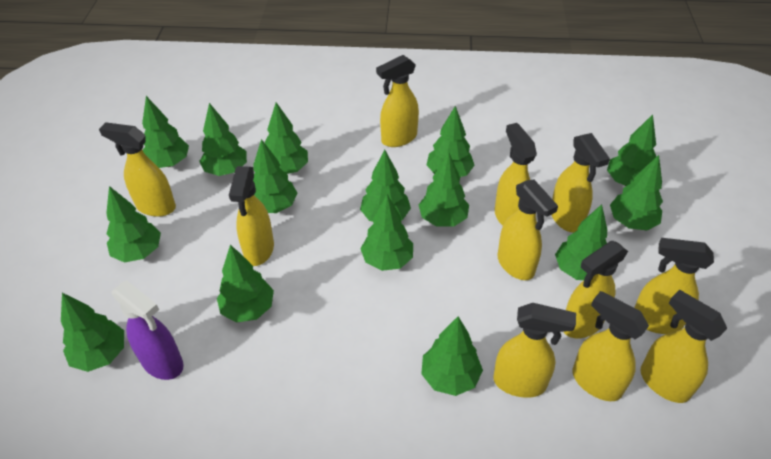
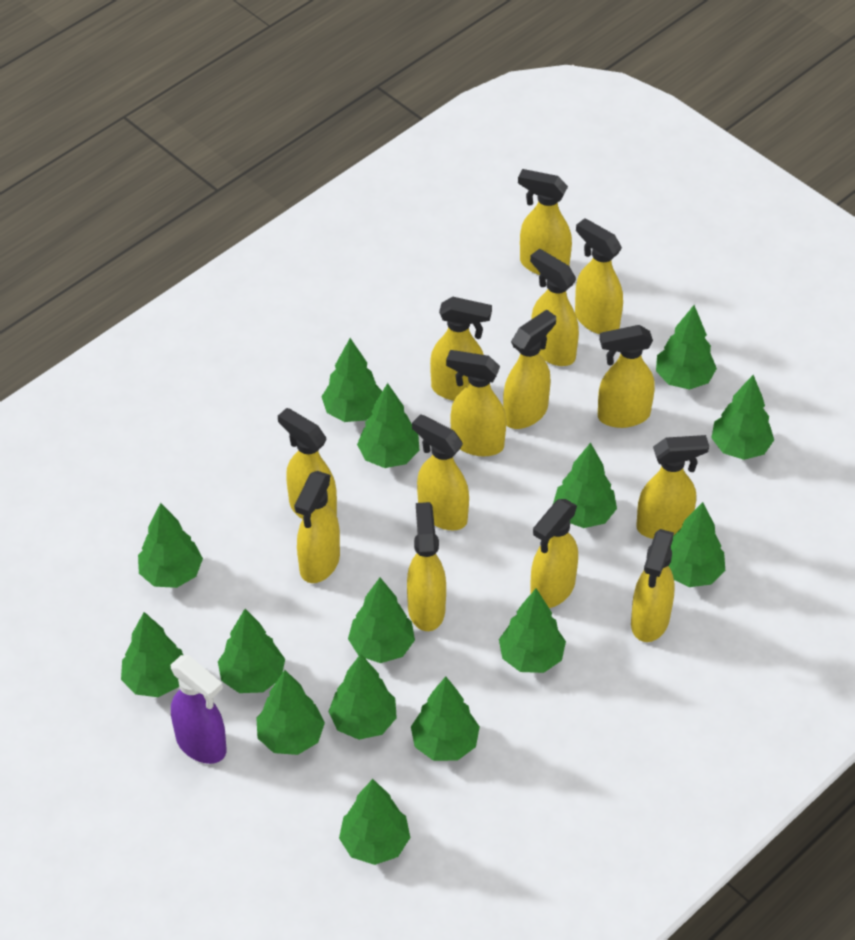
yellow spray bottle: 11 -> 14

